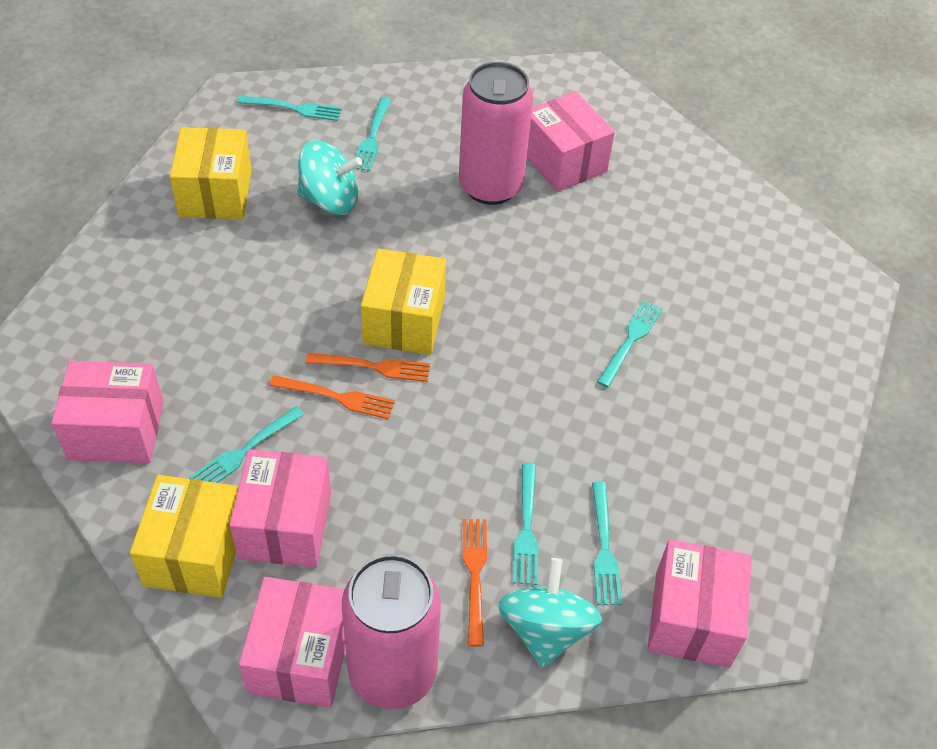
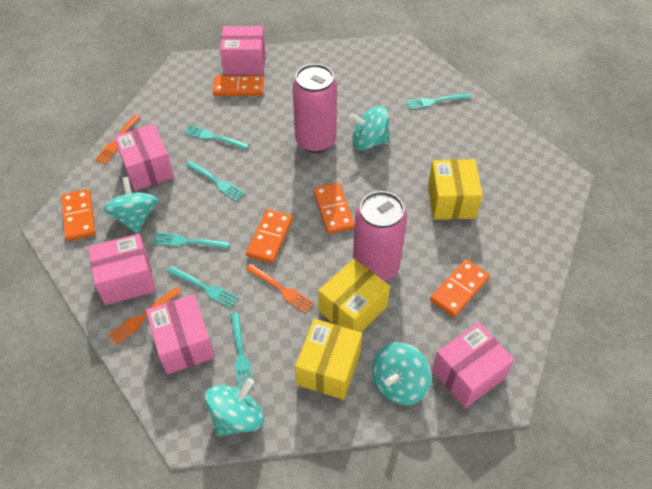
orange domino: 0 -> 5
turquoise spinning top: 2 -> 4

